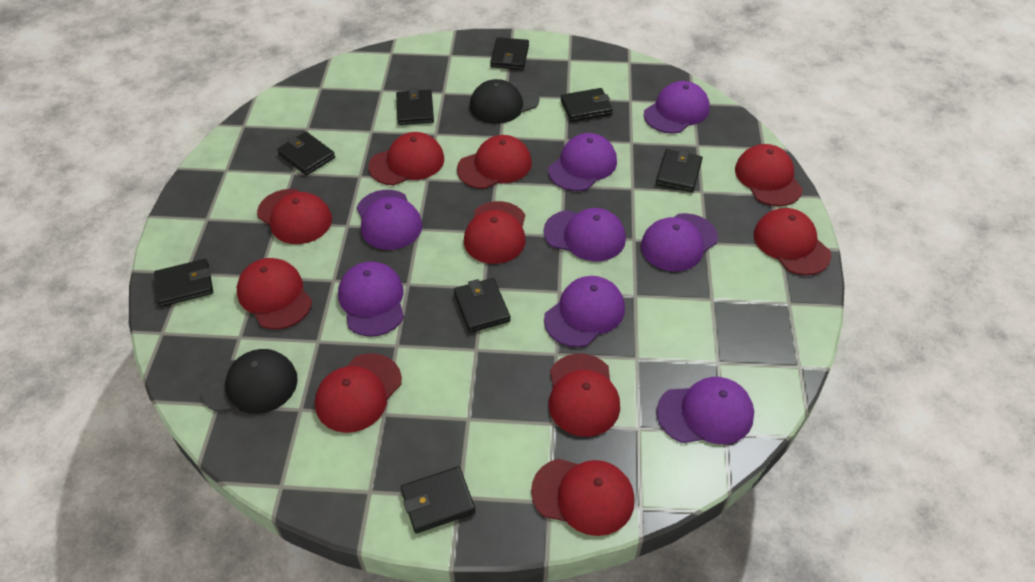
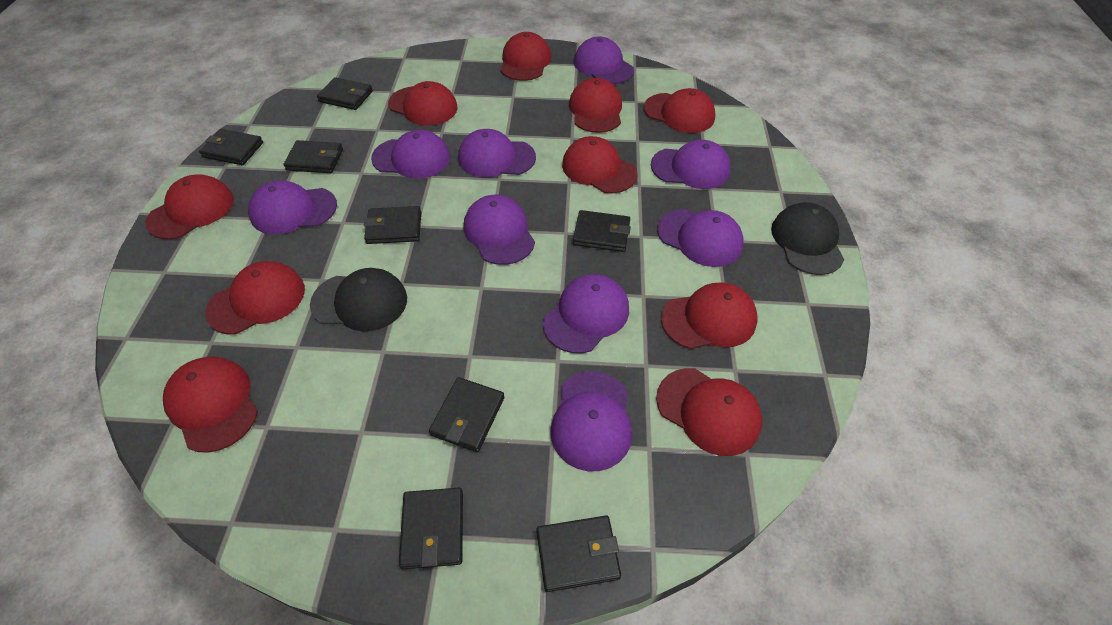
purple cap: 8 -> 9

